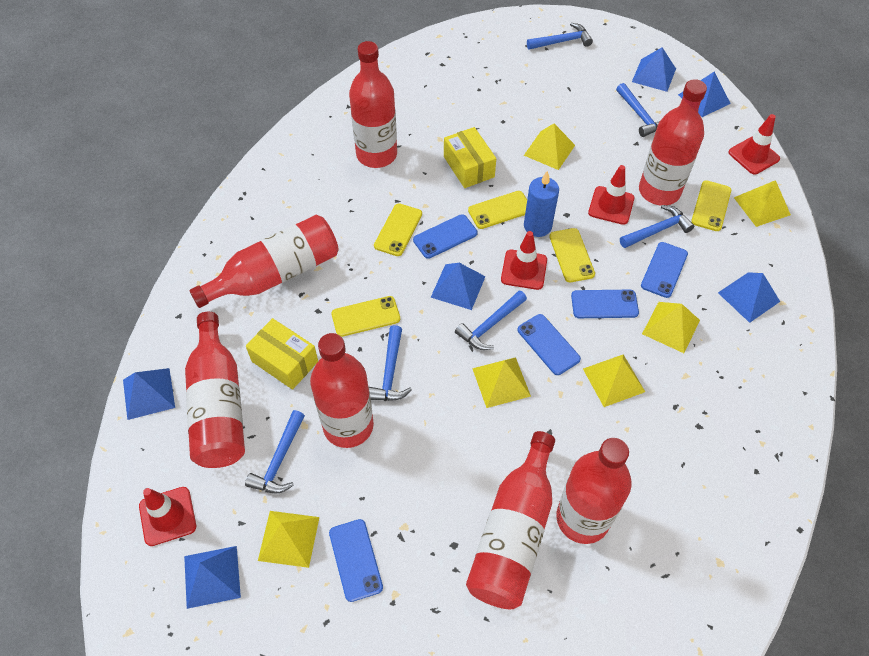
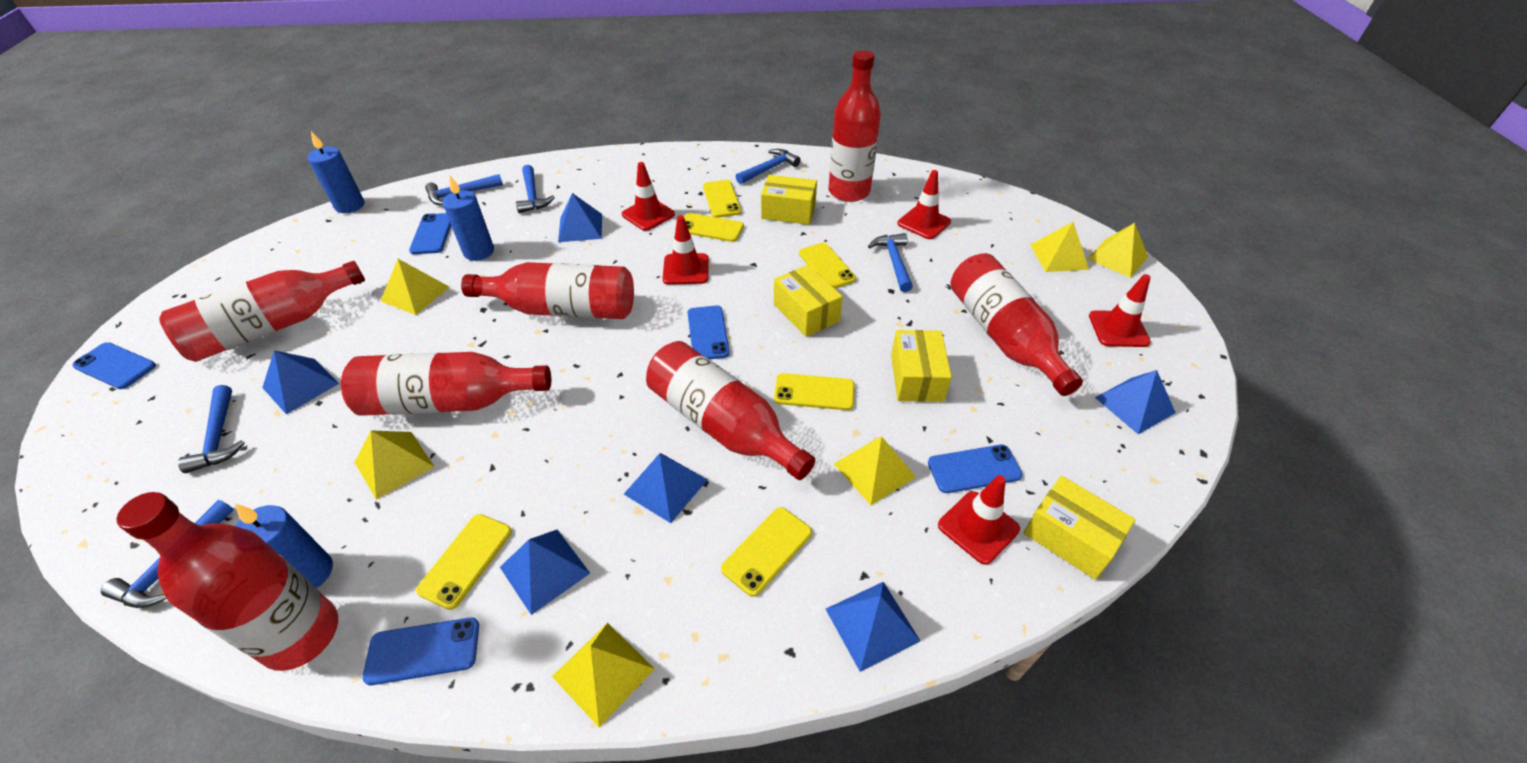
blue candle: 1 -> 3
red traffic cone: 4 -> 5
yellow box: 2 -> 4
yellow phone: 5 -> 6

